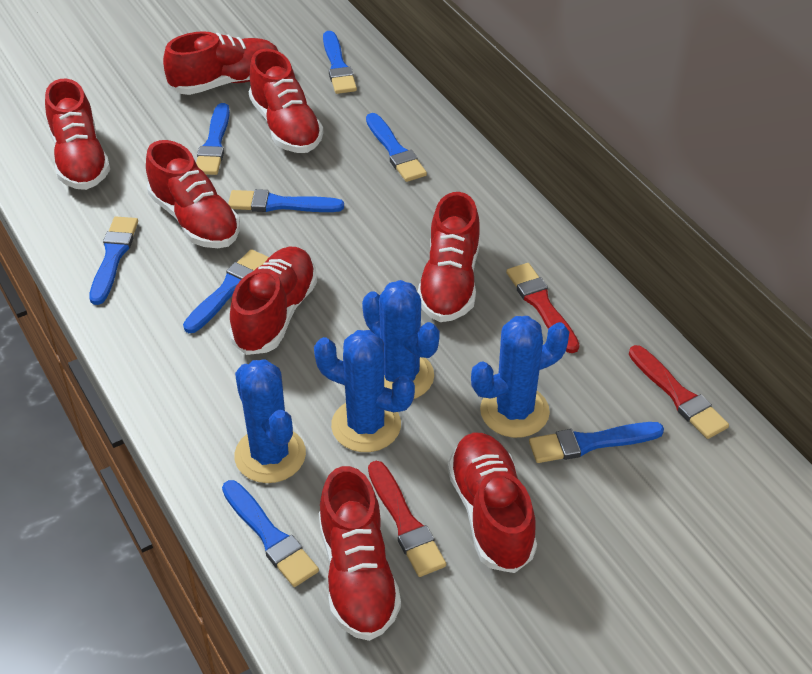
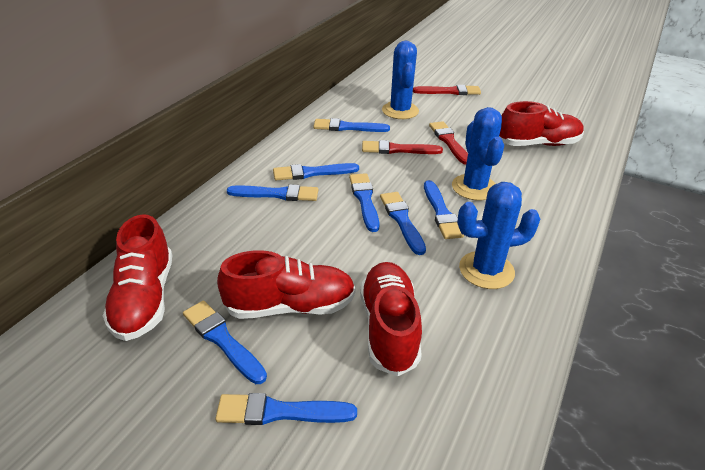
blue cactus: 4 -> 3
red shoe: 8 -> 4

